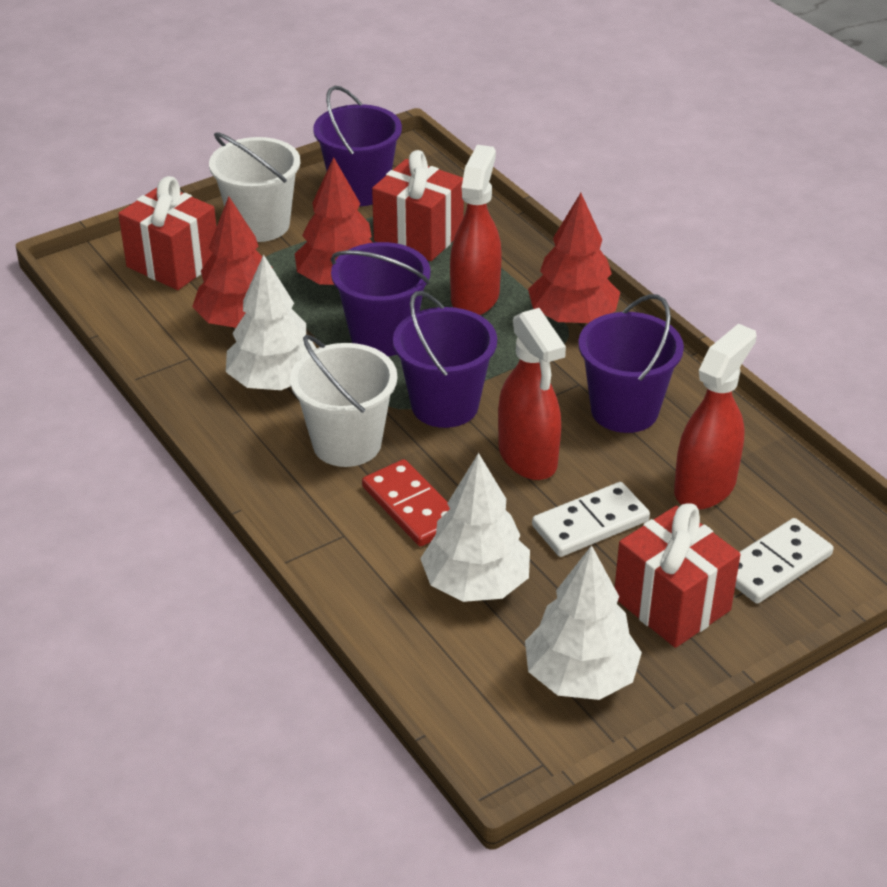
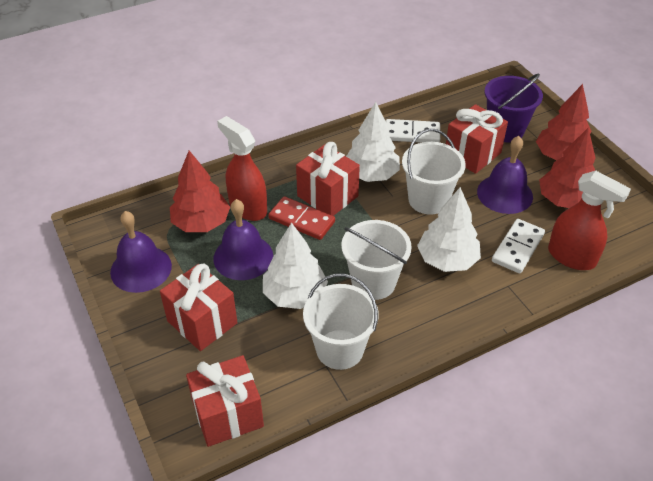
purple bell: 0 -> 3
purple bucket: 4 -> 1
red gift: 3 -> 4
red spray bottle: 3 -> 2
white bucket: 2 -> 3

